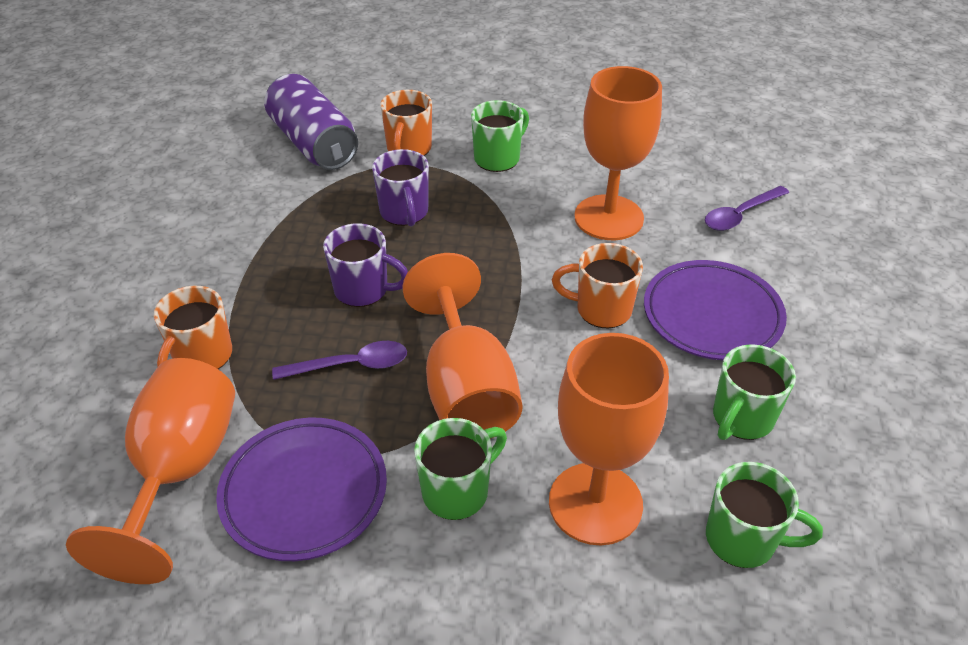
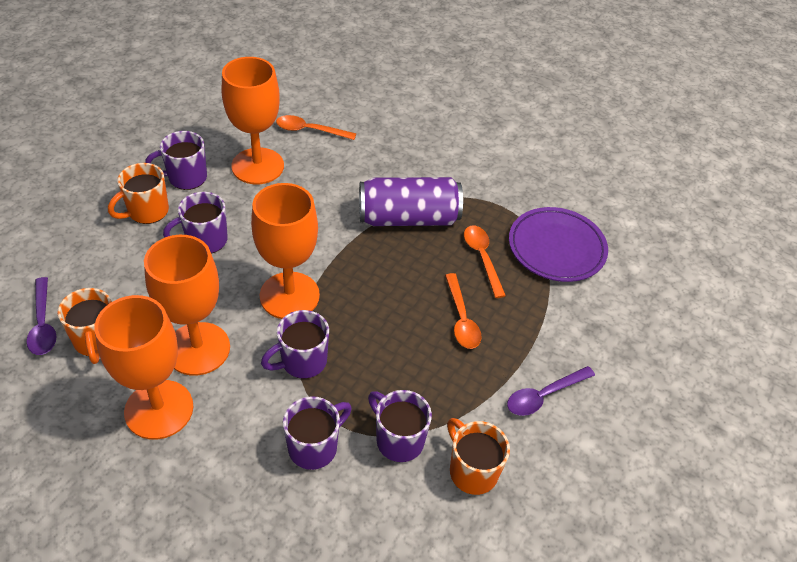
green mug: 4 -> 0
orange spoon: 0 -> 3
purple mug: 2 -> 5
purple plate: 2 -> 1

